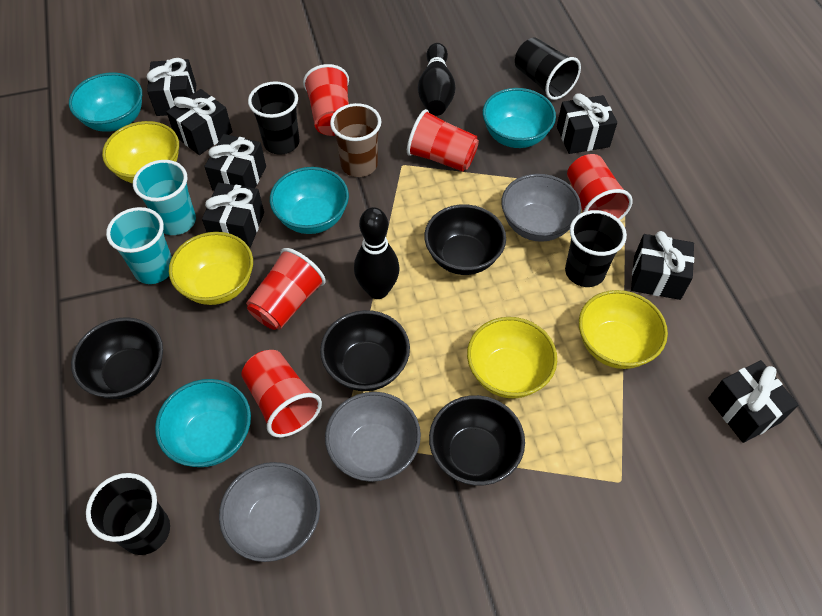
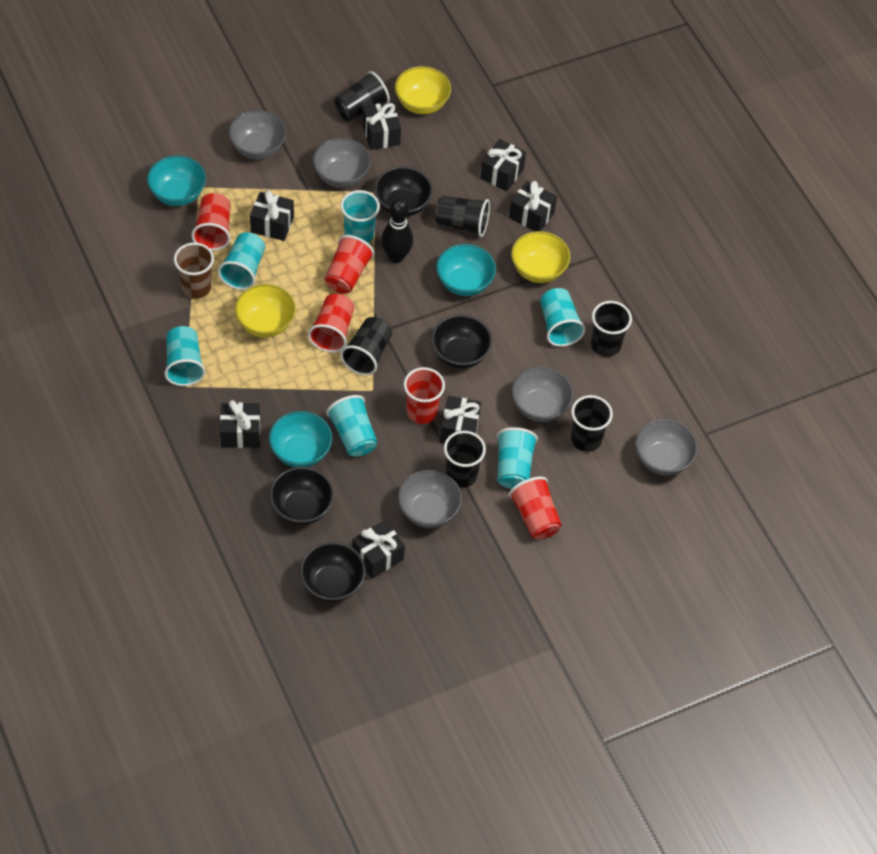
black bowling pin: 2 -> 1
black cup: 4 -> 6
grey bowl: 3 -> 5
turquoise bowl: 4 -> 3
turquoise cup: 2 -> 6
yellow bowl: 4 -> 3

